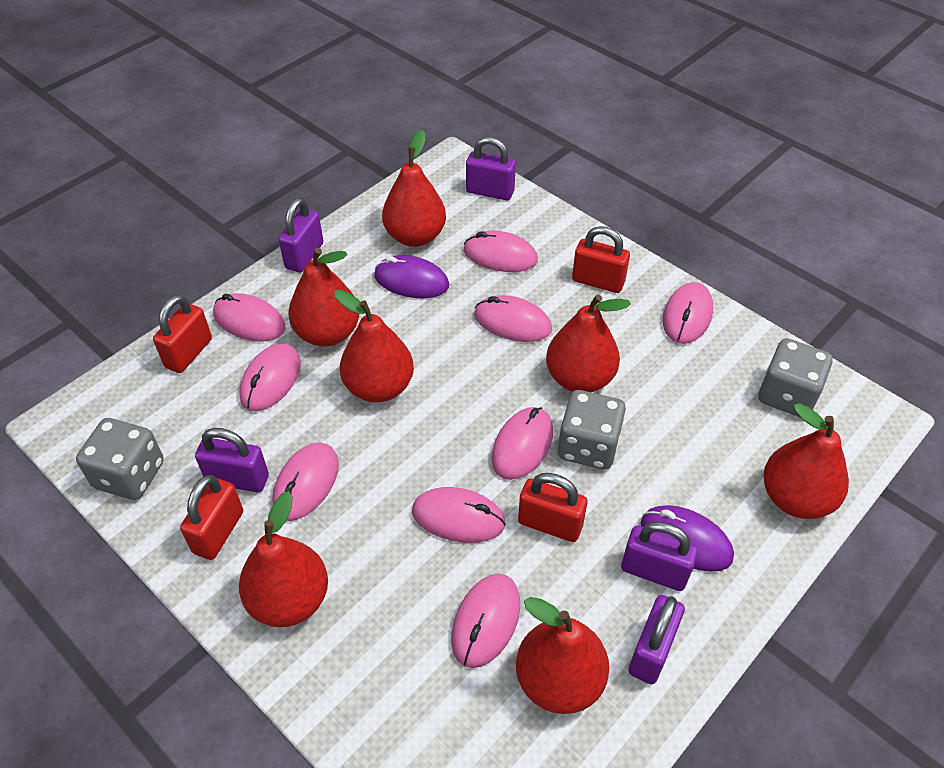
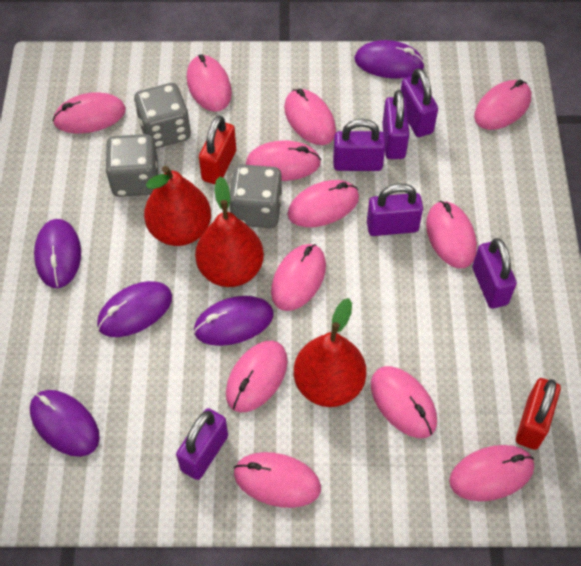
pink mouse: 9 -> 12
purple mouse: 2 -> 5
purple padlock: 5 -> 6
red padlock: 4 -> 2
red pear: 7 -> 3

